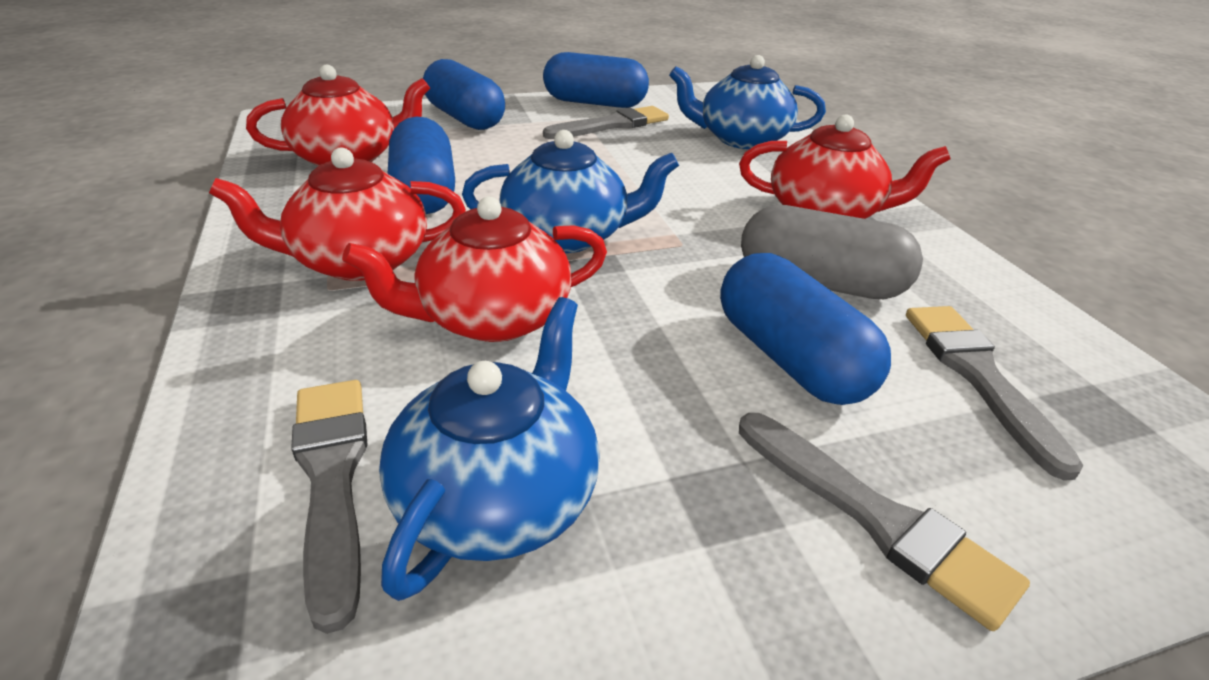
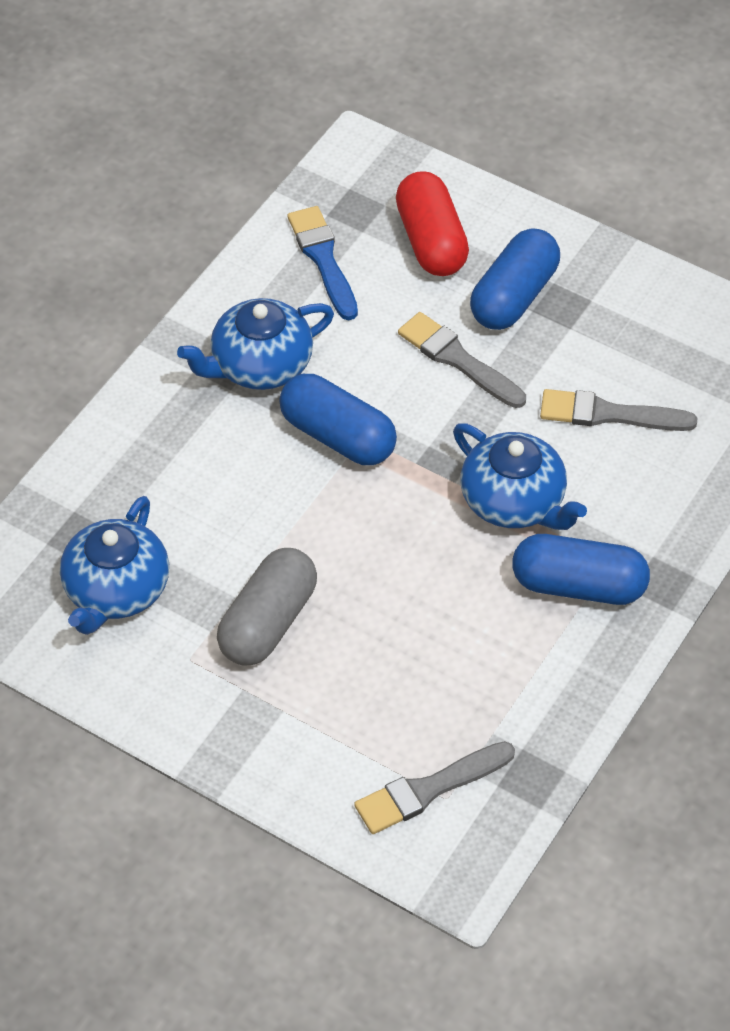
blue brush: 0 -> 1
blue capsule: 4 -> 3
grey brush: 4 -> 3
red capsule: 0 -> 1
red teapot: 4 -> 0

